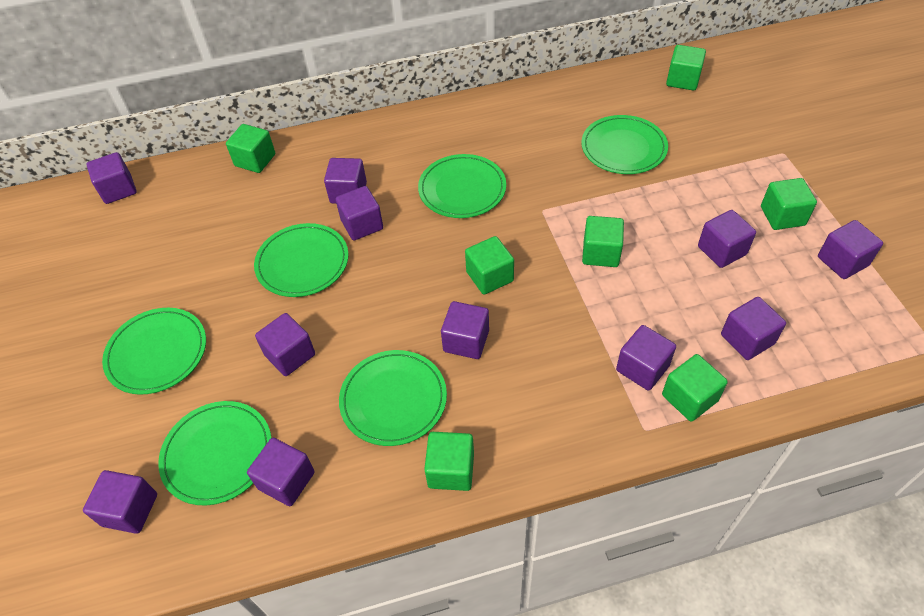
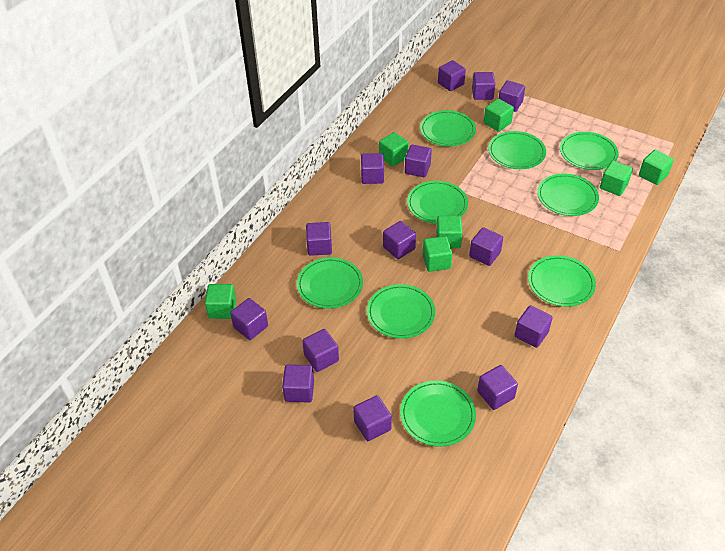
green plate: 6 -> 9
purple cube: 11 -> 14

